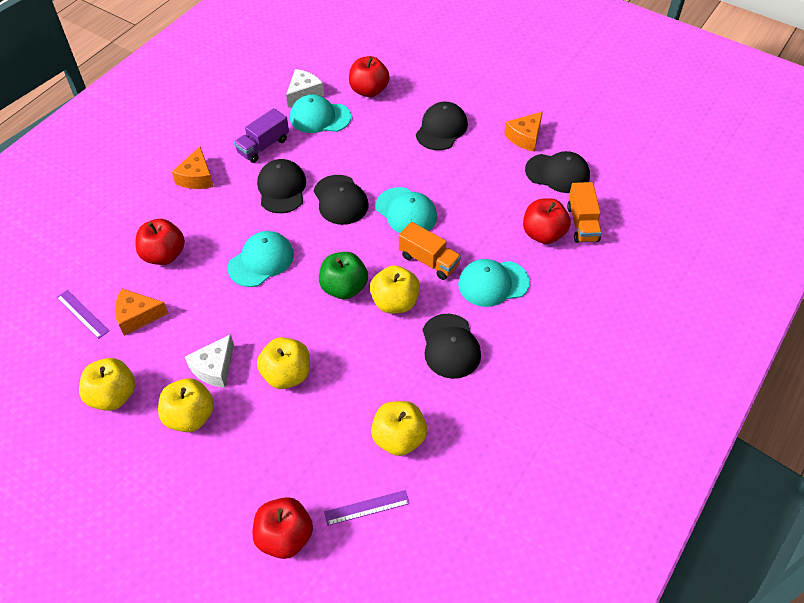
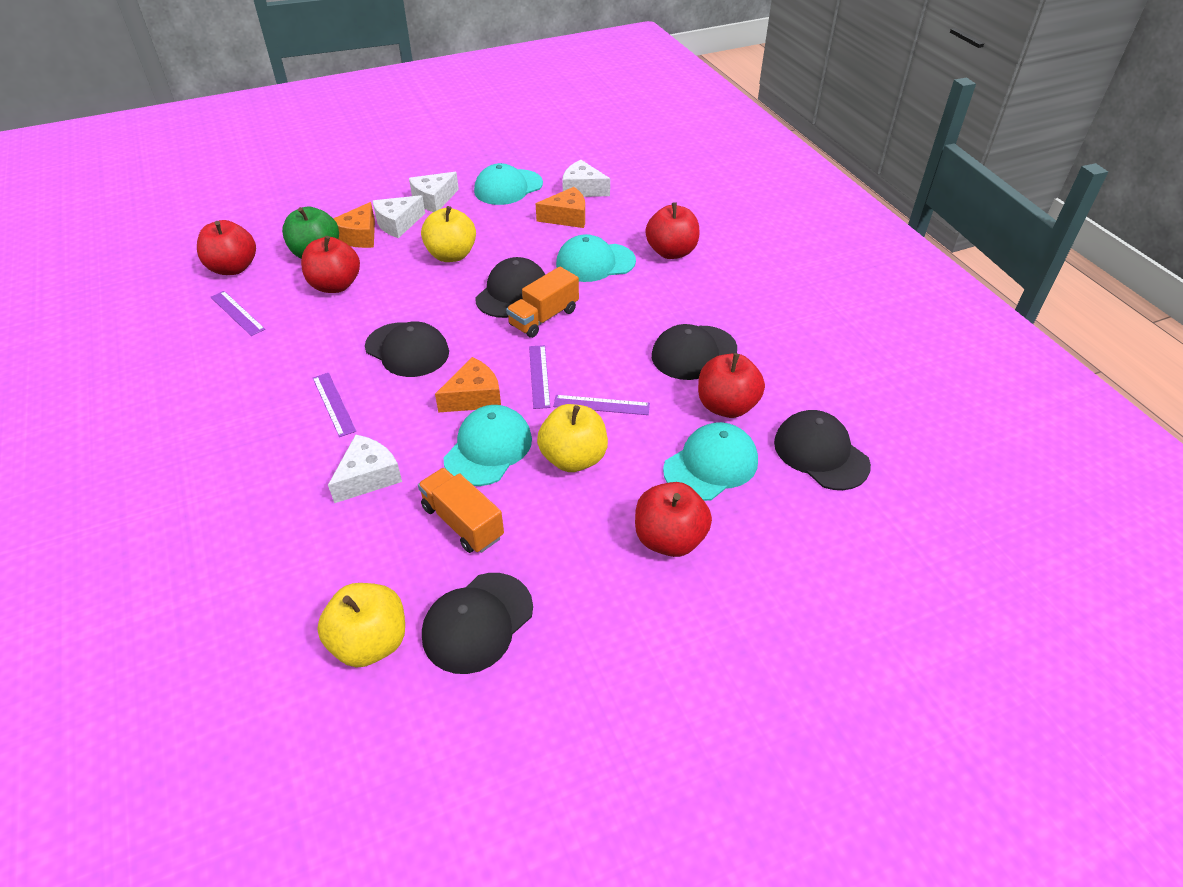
purple ruler: 2 -> 4
purple truck: 1 -> 0
red apple: 4 -> 5
white cheese: 2 -> 4
yellow apple: 5 -> 3

